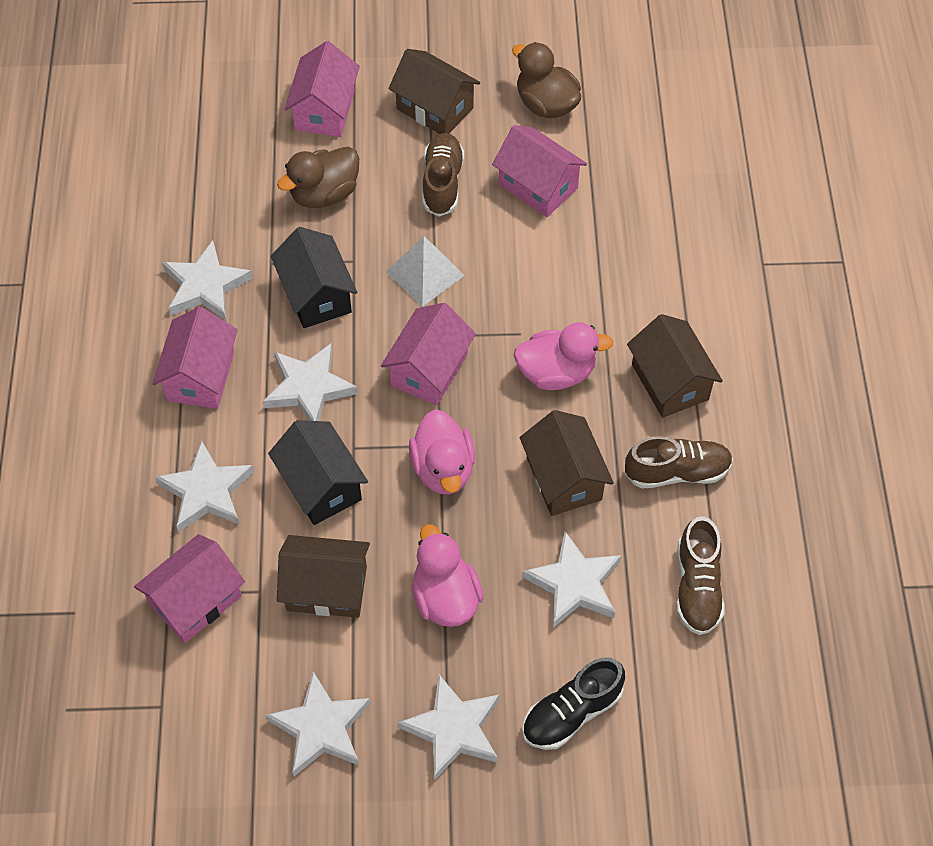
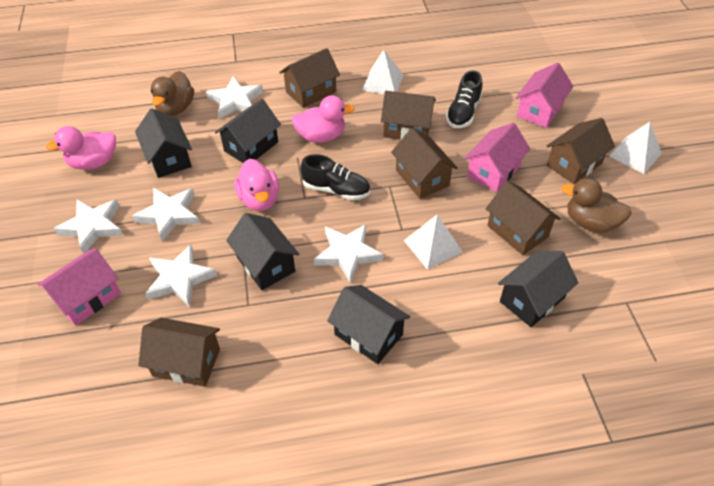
black house: 2 -> 5
black shoe: 1 -> 2
brown house: 4 -> 6
brown shoe: 3 -> 0
pink house: 5 -> 3
white pyramid: 1 -> 3
white star: 6 -> 5

